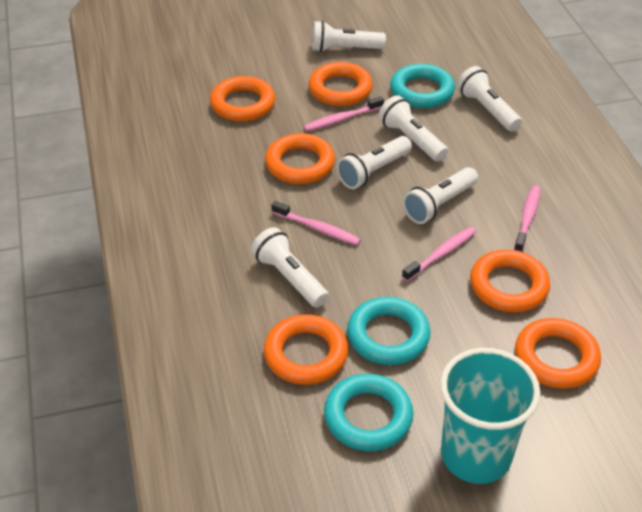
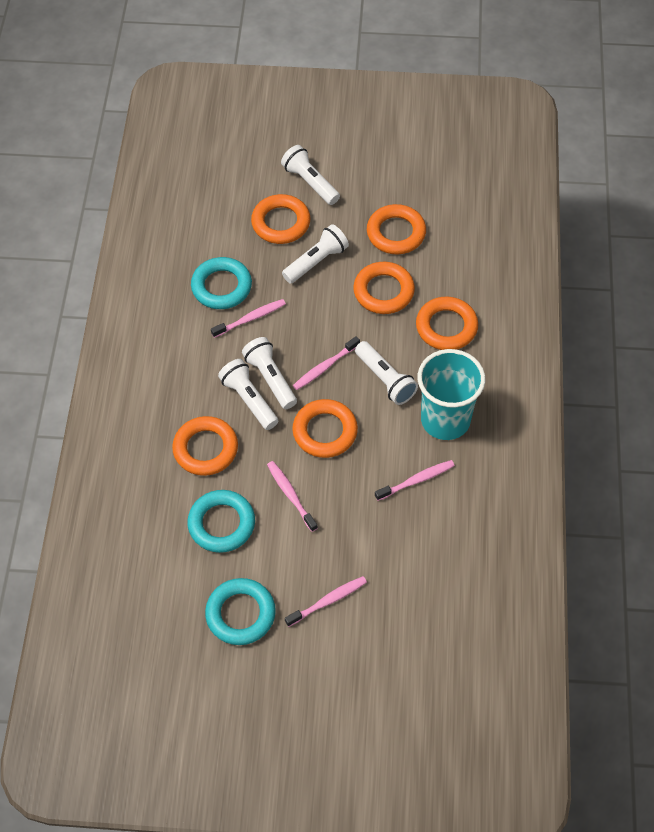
pink toothbrush: 4 -> 5
white flashlight: 6 -> 5

